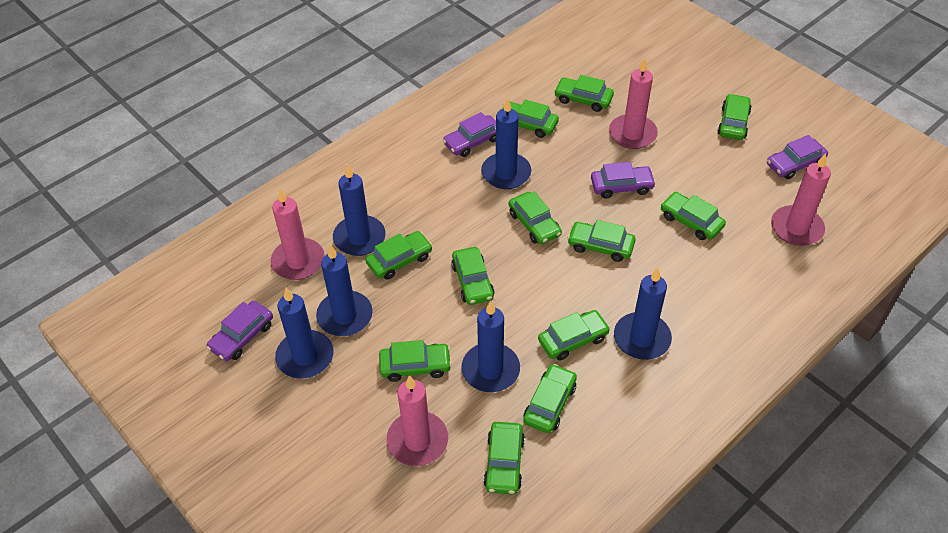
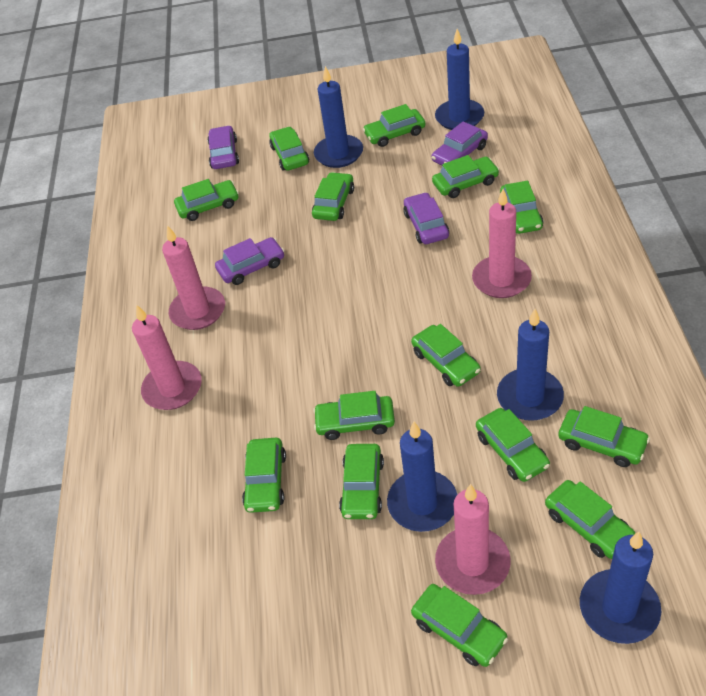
blue candle: 6 -> 5
green car: 12 -> 14

